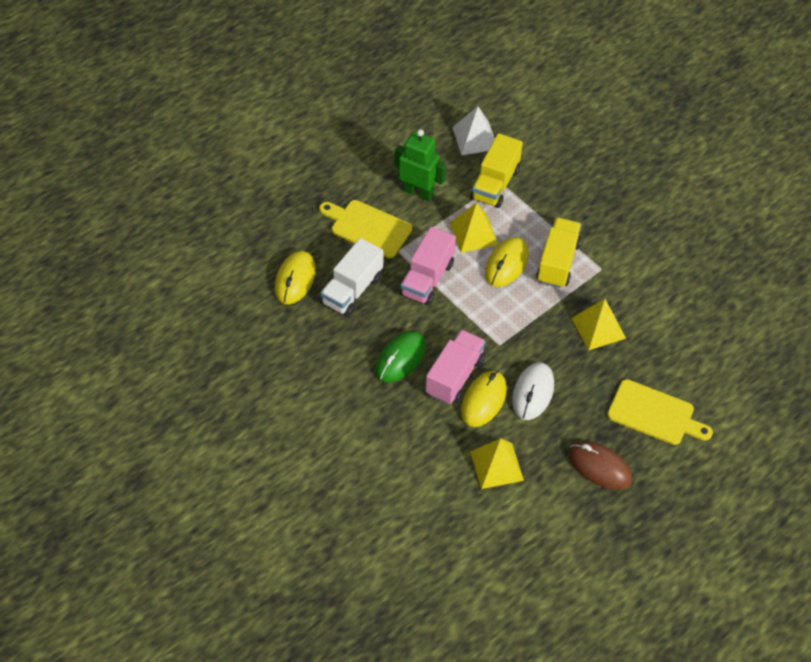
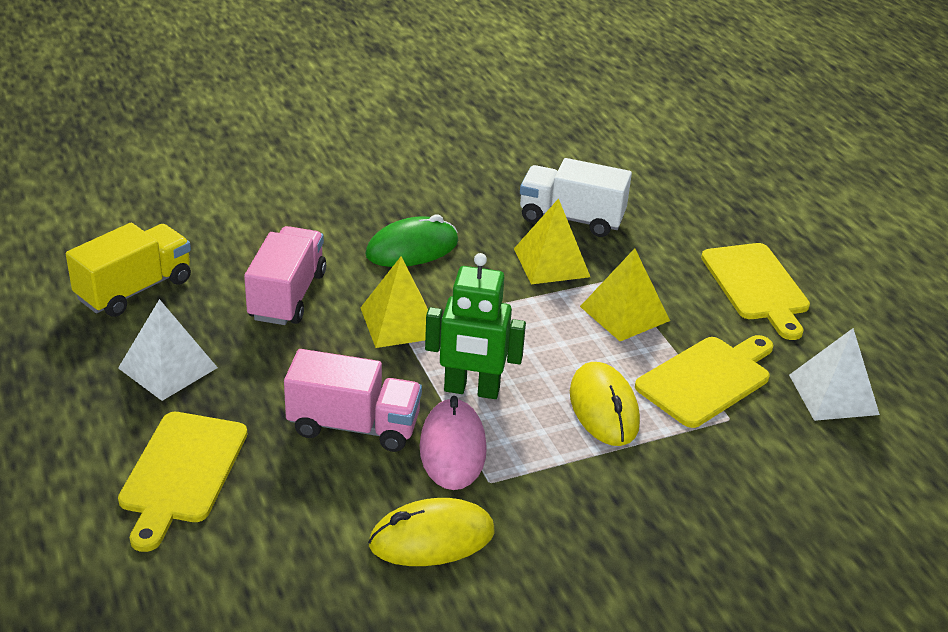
brown mouse: 1 -> 0
pink mouse: 0 -> 1
white mouse: 1 -> 0
white pyramid: 1 -> 2
yellow cutting board: 2 -> 3
yellow mouse: 3 -> 2
yellow truck: 2 -> 1

